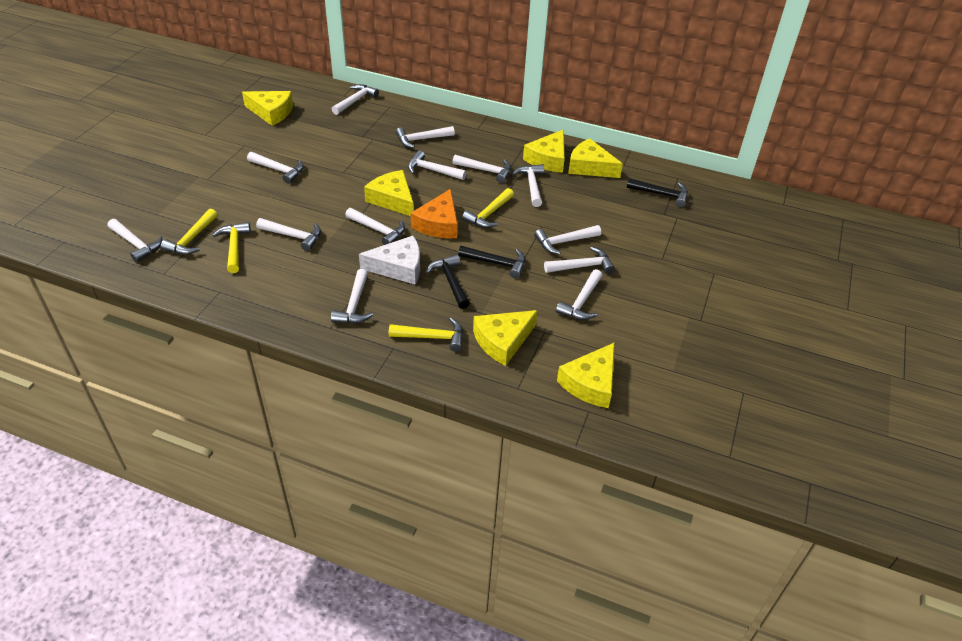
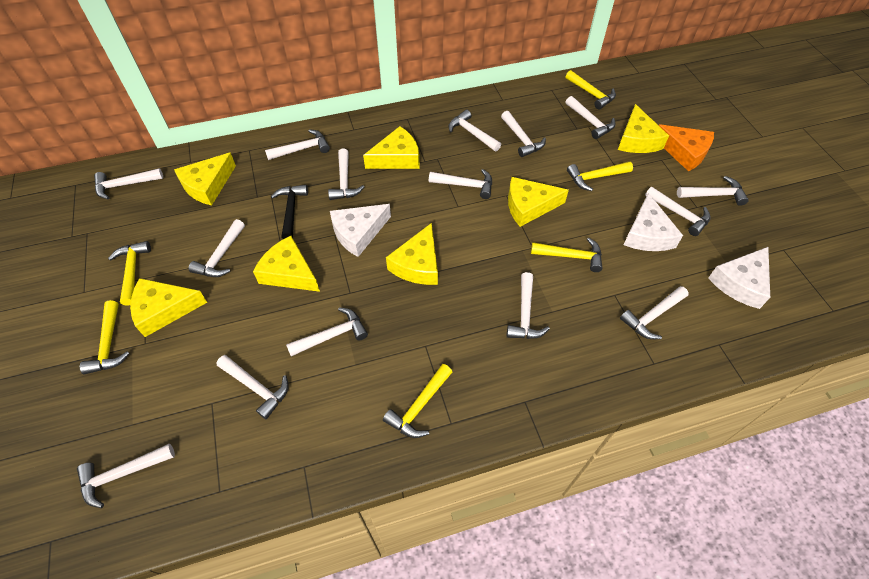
black hammer: 3 -> 1
white cheese: 1 -> 3
white hammer: 13 -> 15
yellow cheese: 6 -> 7
yellow hammer: 4 -> 6

